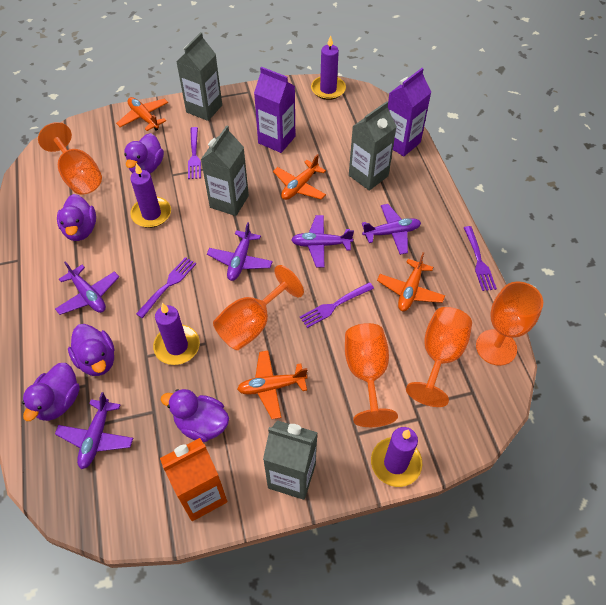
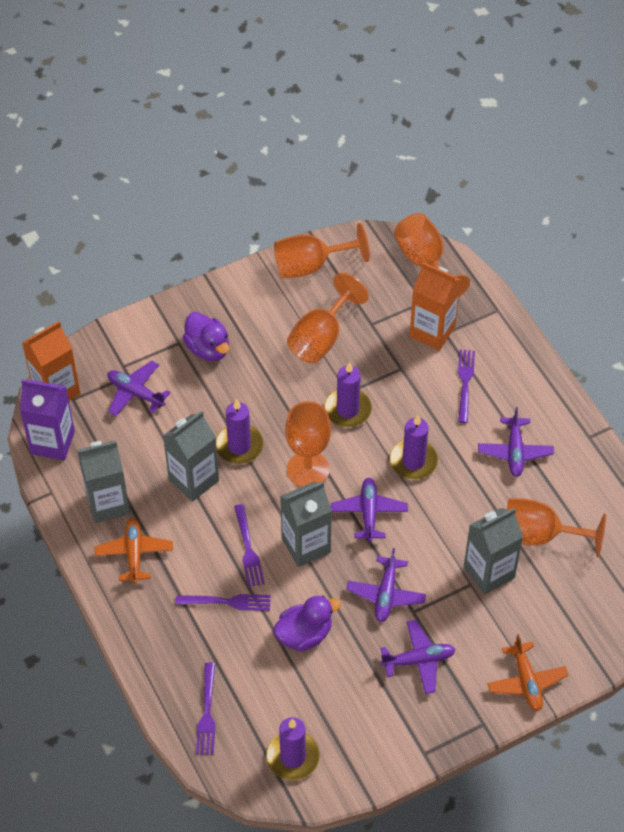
orange carton: 1 -> 2
orange plane: 4 -> 2
purple carton: 2 -> 1
purple duck: 5 -> 2

